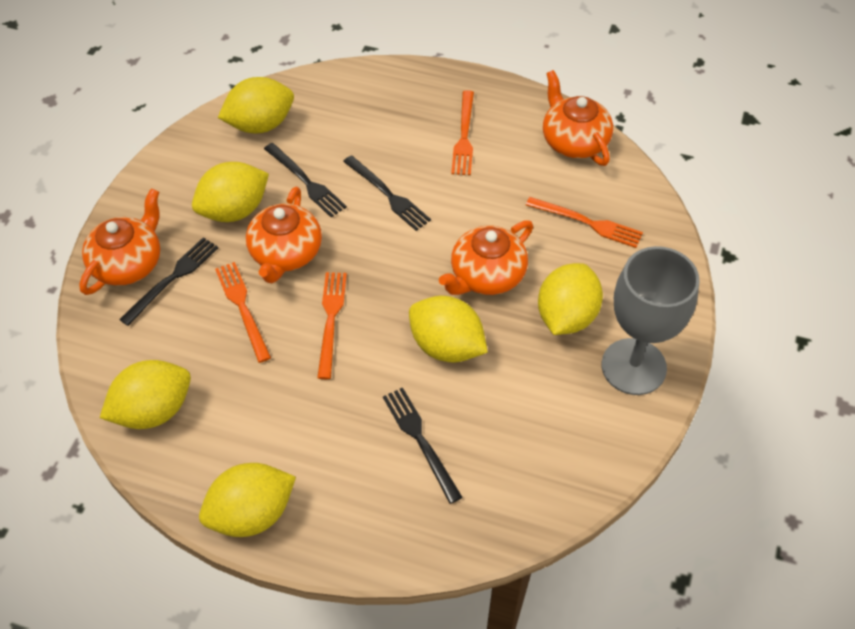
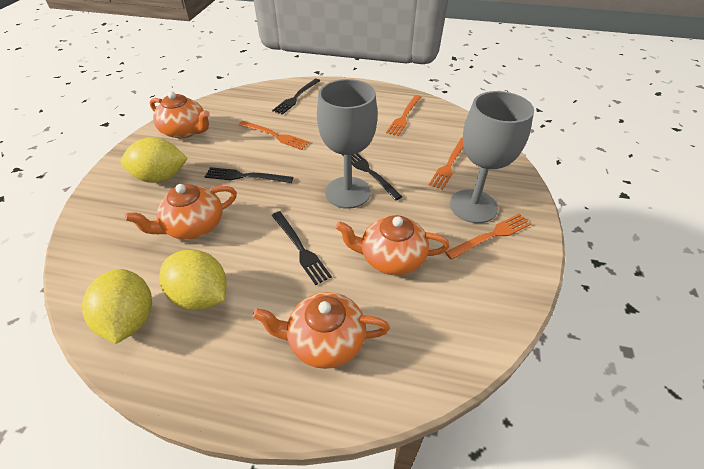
grey goblet: 1 -> 2
yellow lemon: 6 -> 3

